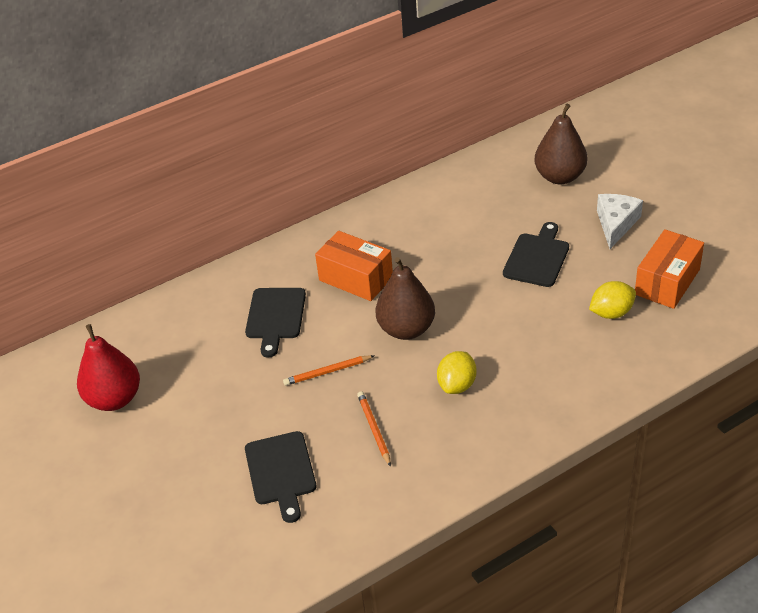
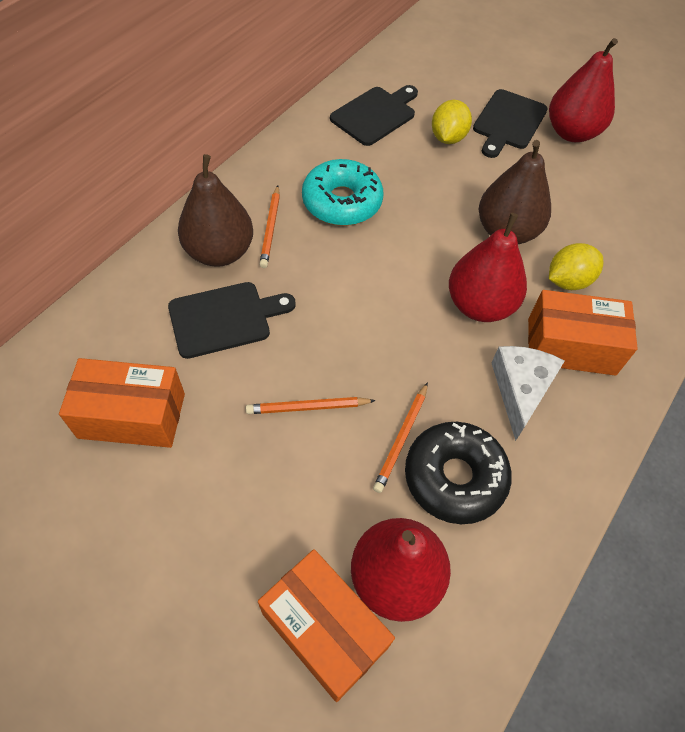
black donut: 0 -> 1
orange box: 2 -> 3
orange pencil: 2 -> 3
red pear: 1 -> 3
turquoise donut: 0 -> 1

